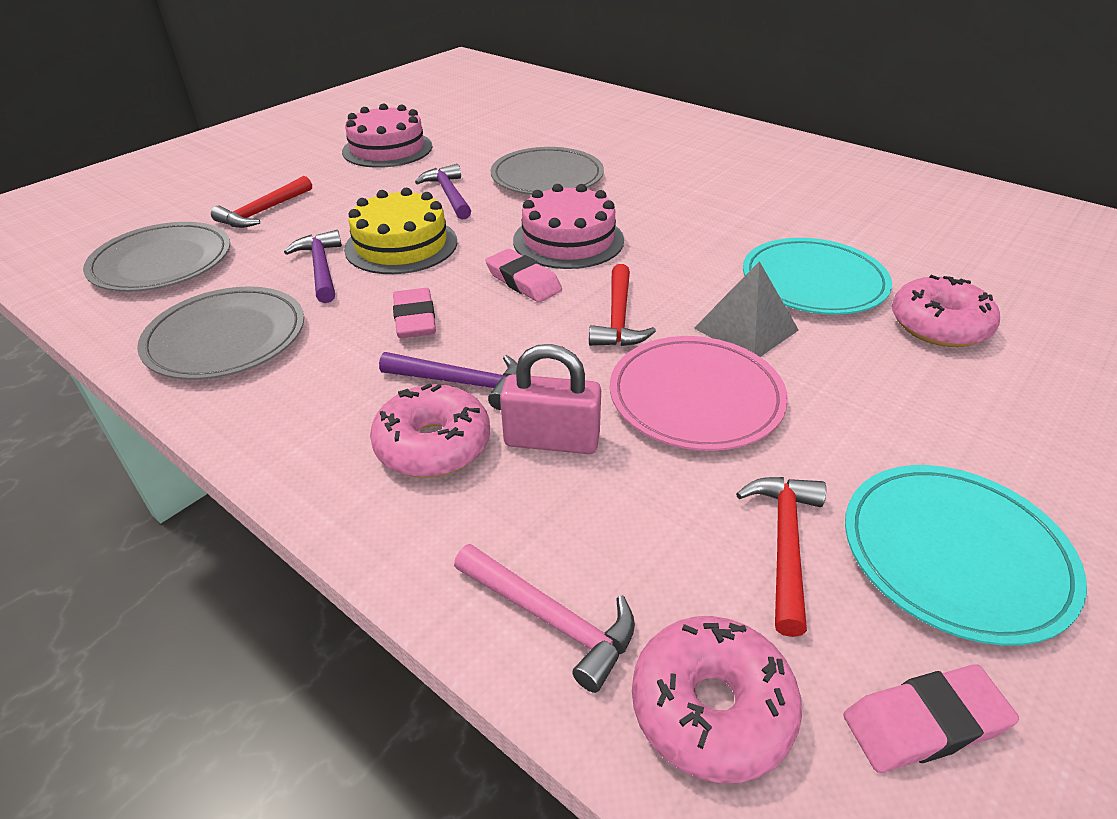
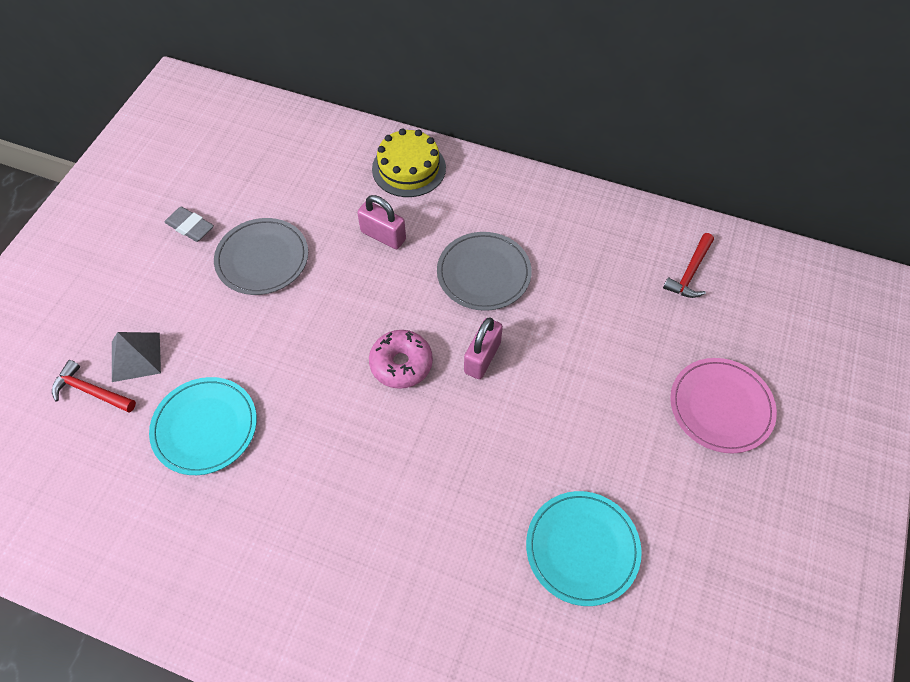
grey eraser: 0 -> 1
grey plate: 3 -> 2
pink cake: 2 -> 0
pink donut: 3 -> 1
pink eraser: 3 -> 0
pink hammer: 1 -> 0
pink padlock: 1 -> 2
purple hammer: 3 -> 0
red hammer: 3 -> 2

